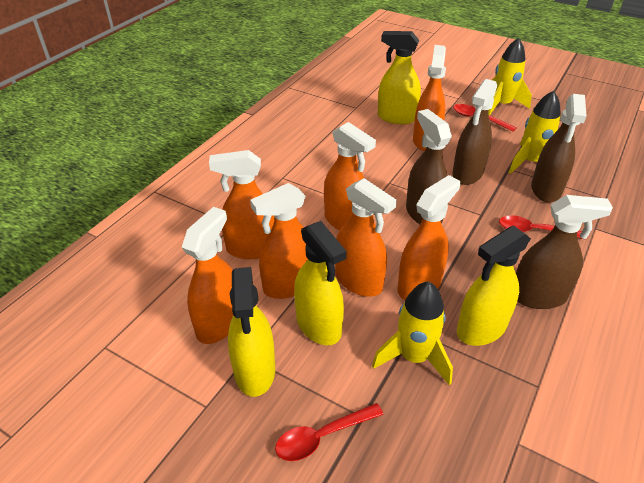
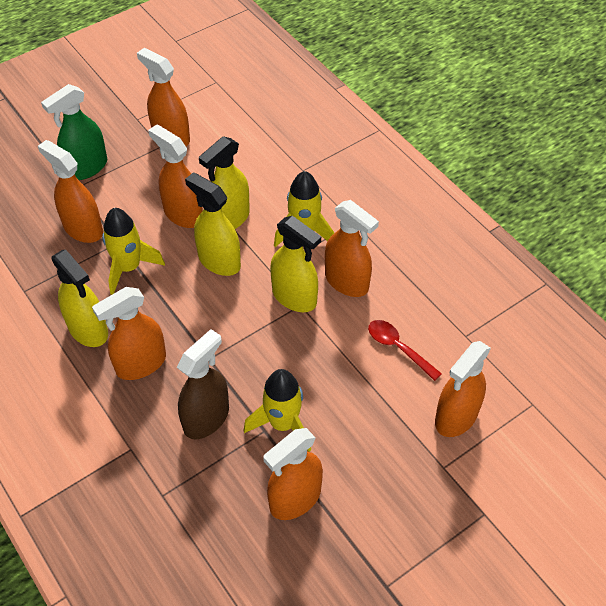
brown spray bottle: 4 -> 1
green spray bottle: 0 -> 1
red spoon: 3 -> 1

